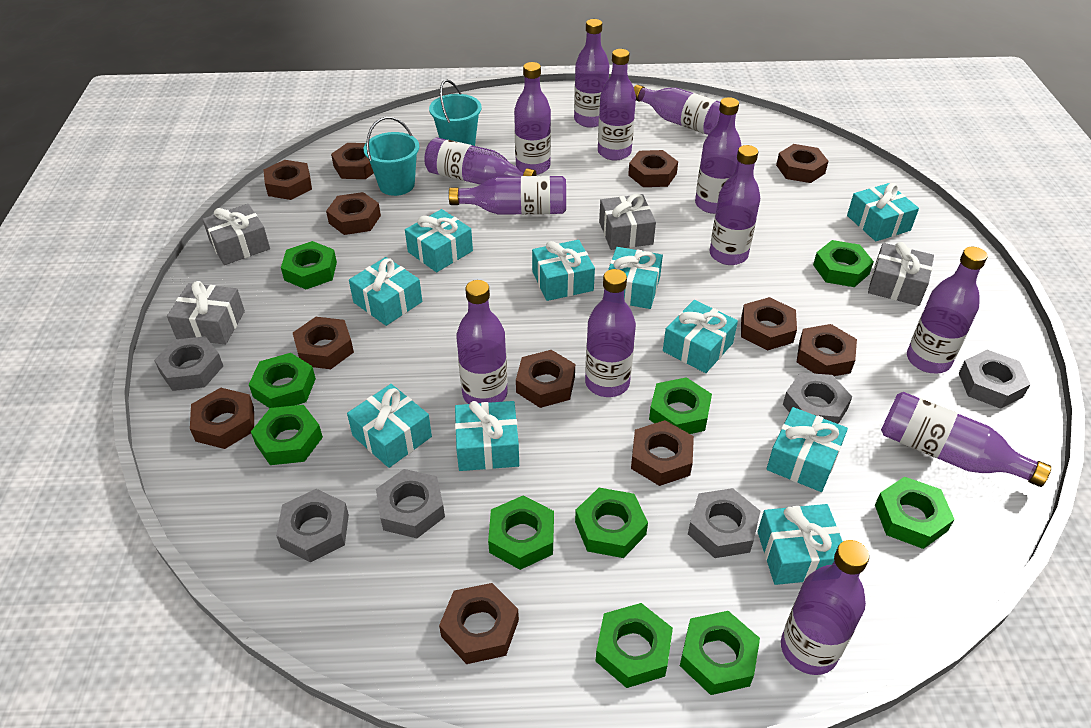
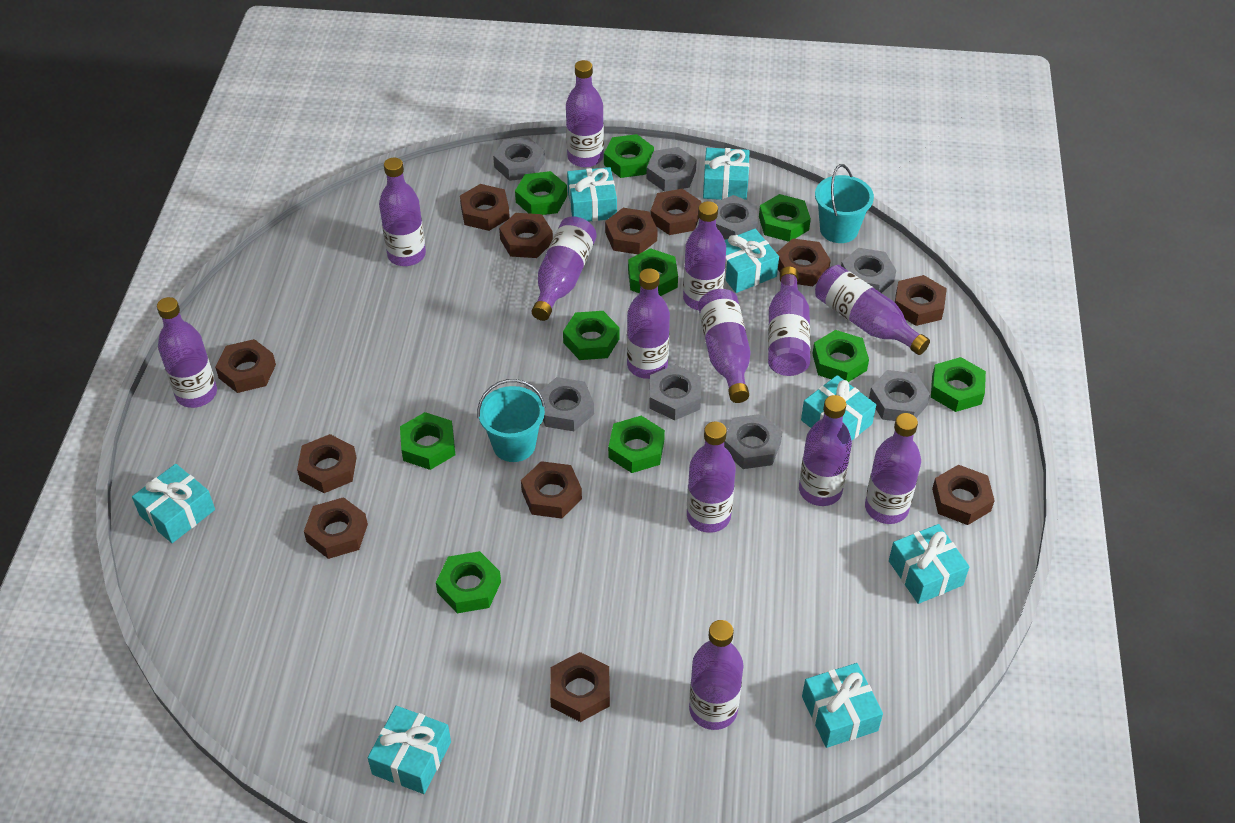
grey gift: 4 -> 0
grey nut: 6 -> 8
turquoise gift: 10 -> 8

